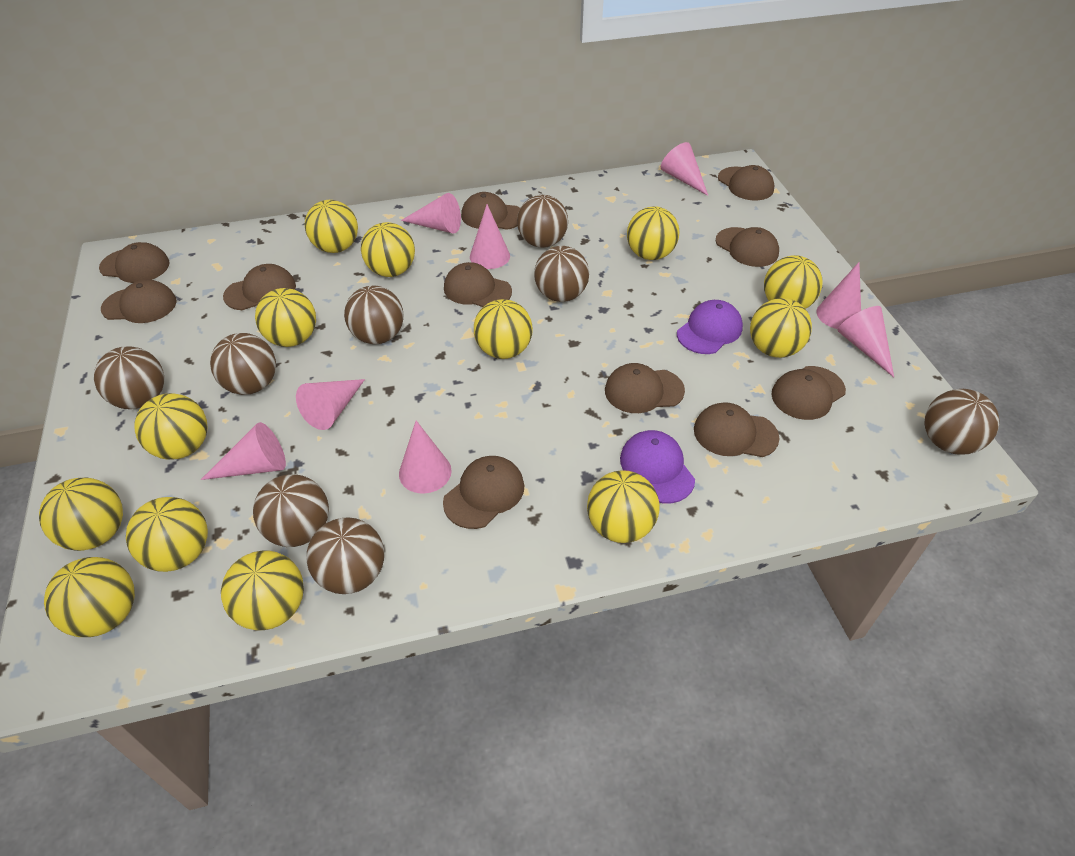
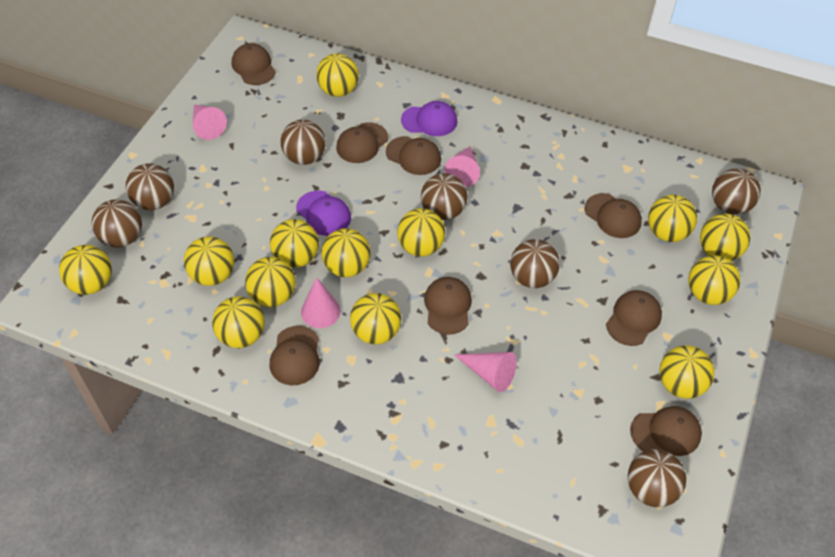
brown ball: 8 -> 7
brown cap: 11 -> 8
pink cone: 8 -> 4

